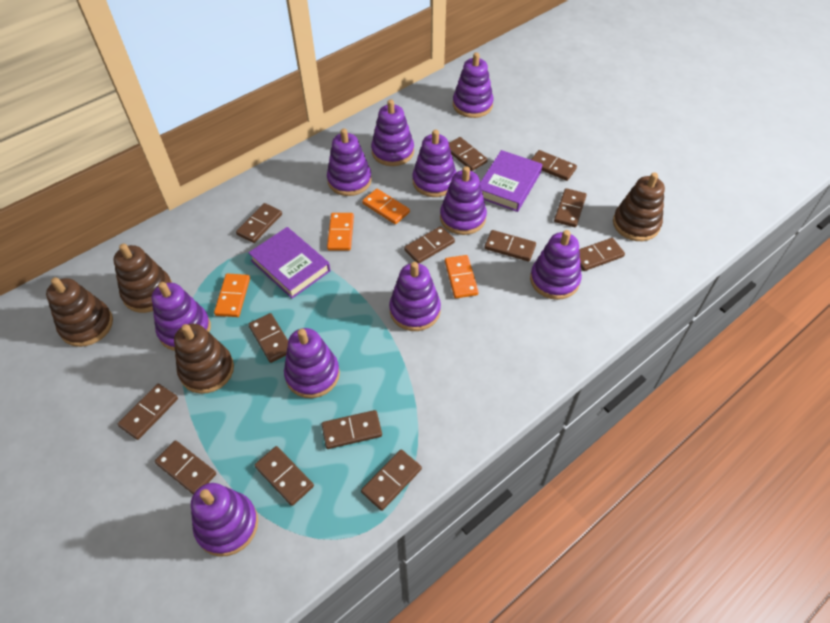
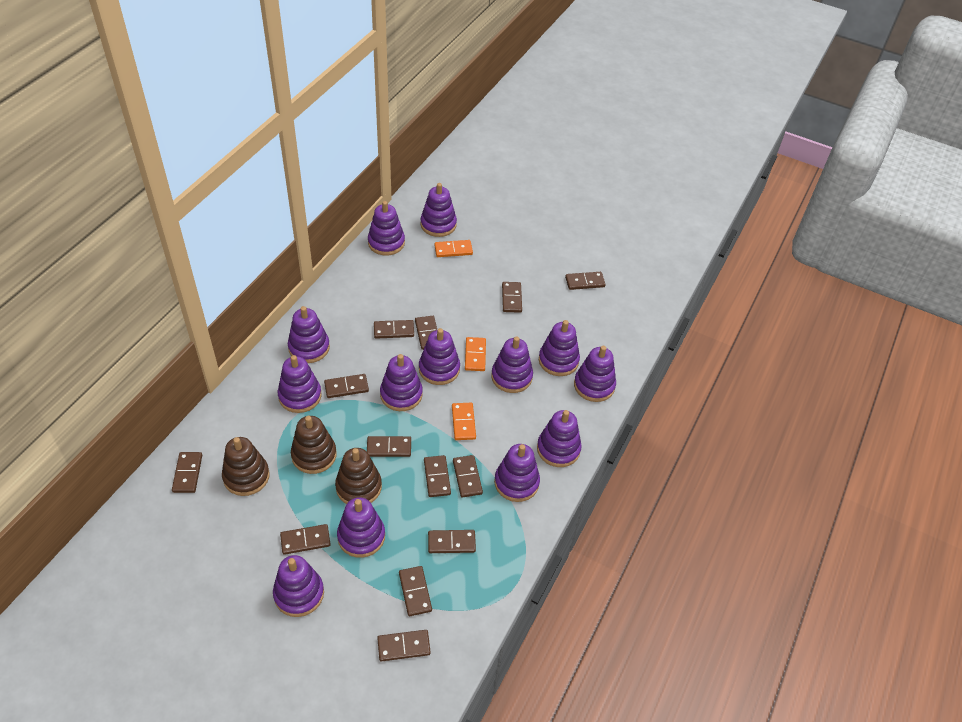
brown stacking toy: 4 -> 3
orange domino: 4 -> 3
purple book: 2 -> 0
purple stacking toy: 10 -> 13

